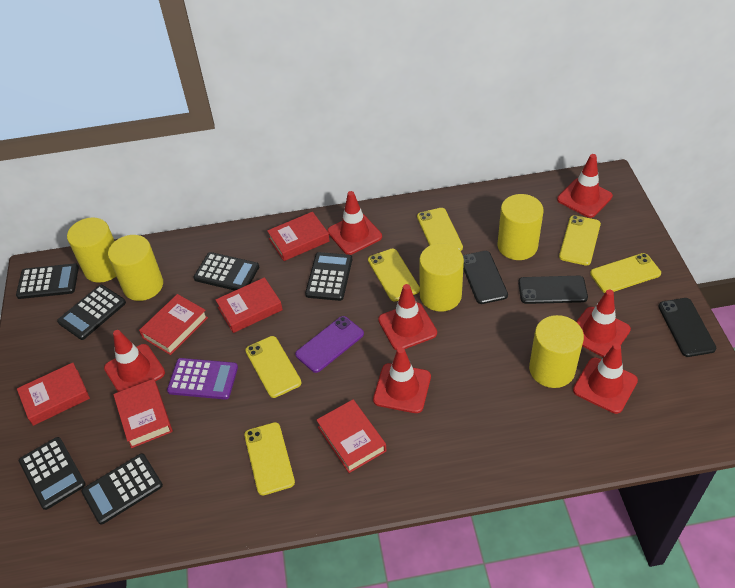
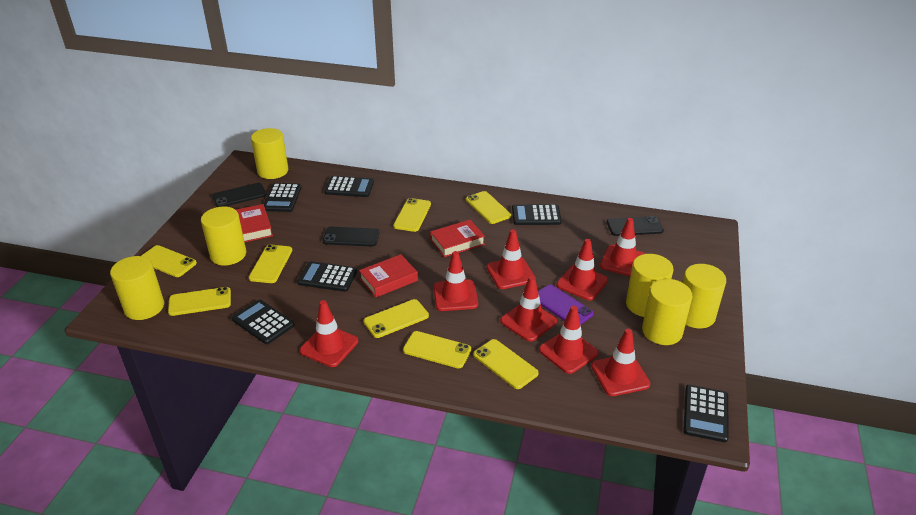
purple calculator: 1 -> 0
red book: 6 -> 3
red traffic cone: 7 -> 8
yellow cylinder: 5 -> 6
yellow phone: 6 -> 8

